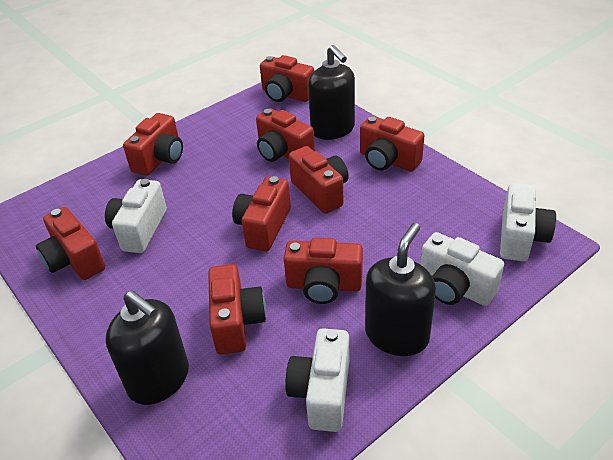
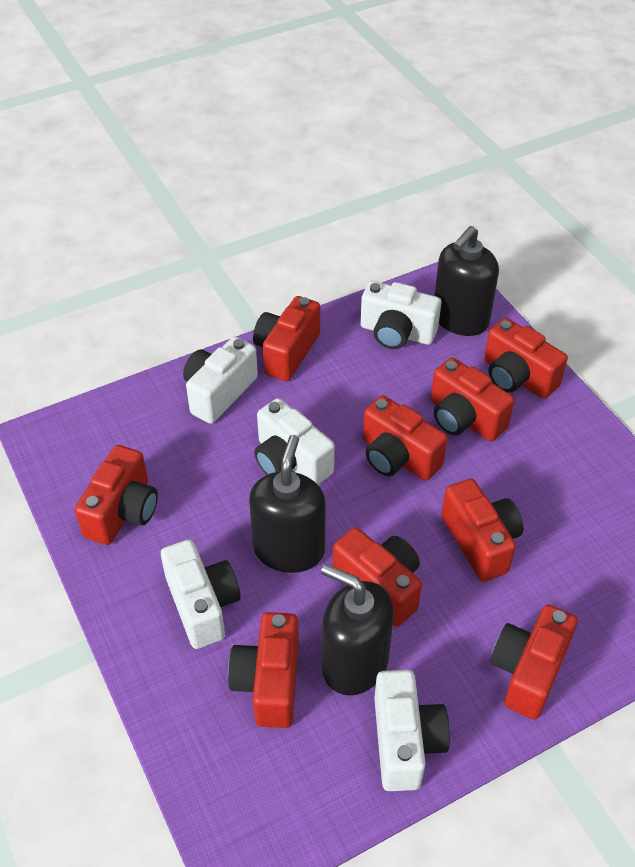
white camera: 4 -> 5

